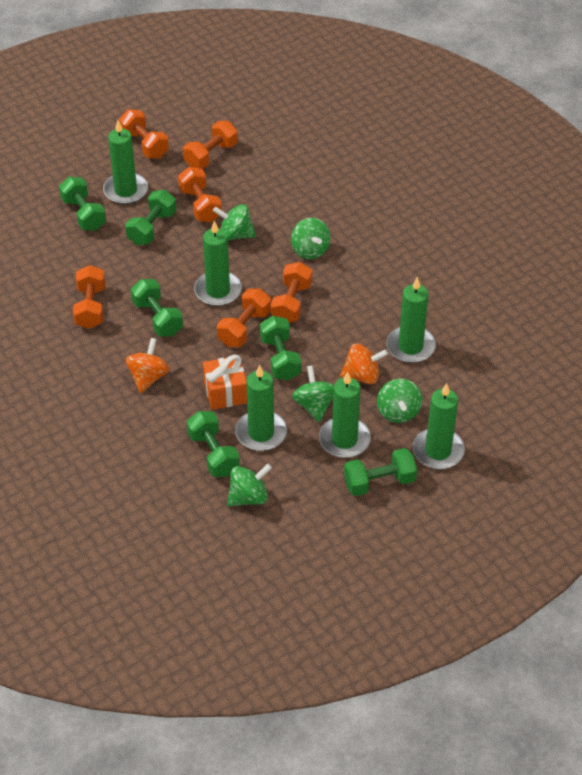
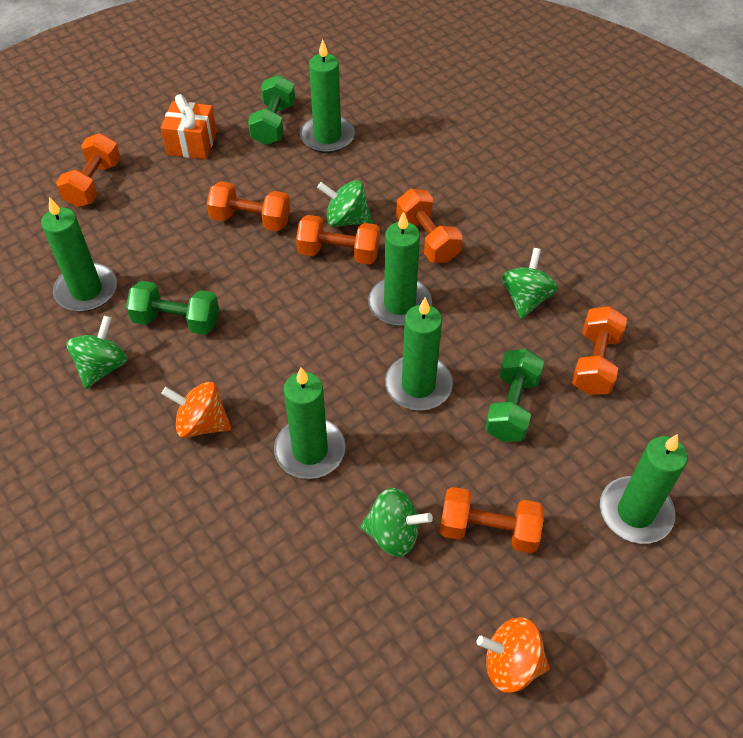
green dumbbell: 6 -> 3
green spinning top: 5 -> 4

